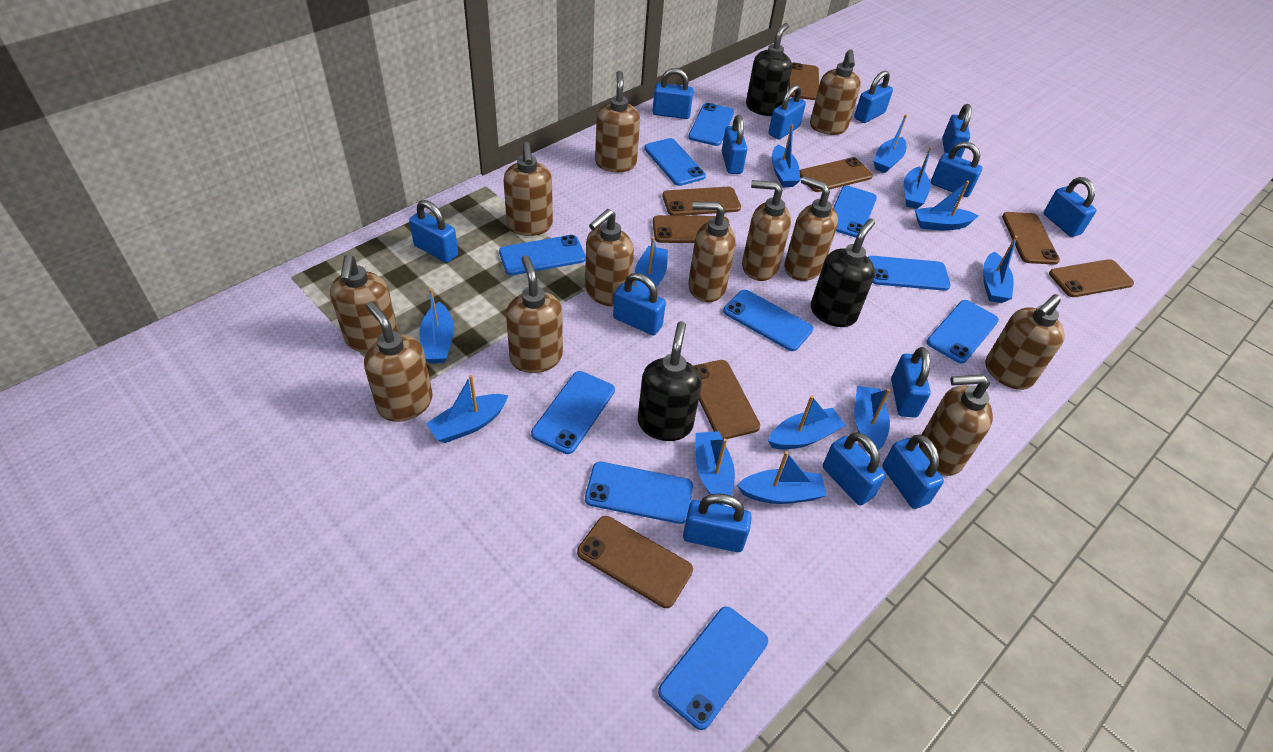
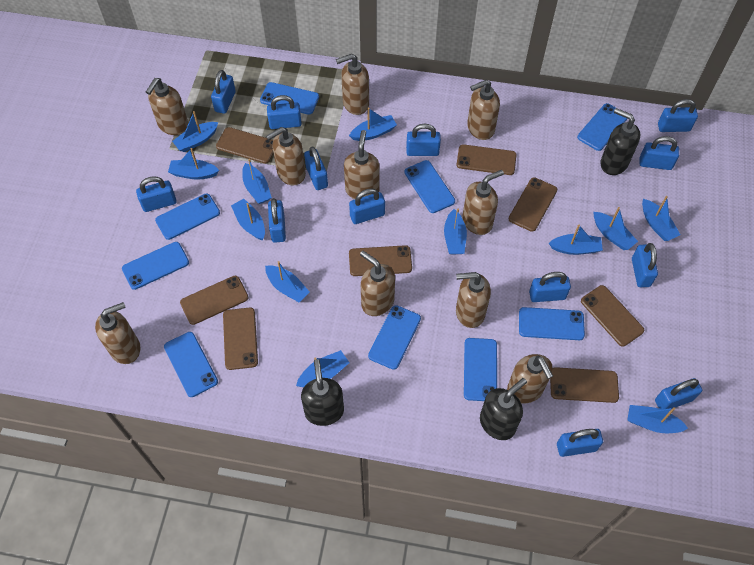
blue phone: 10 -> 9
brown soap dispenser: 12 -> 10

